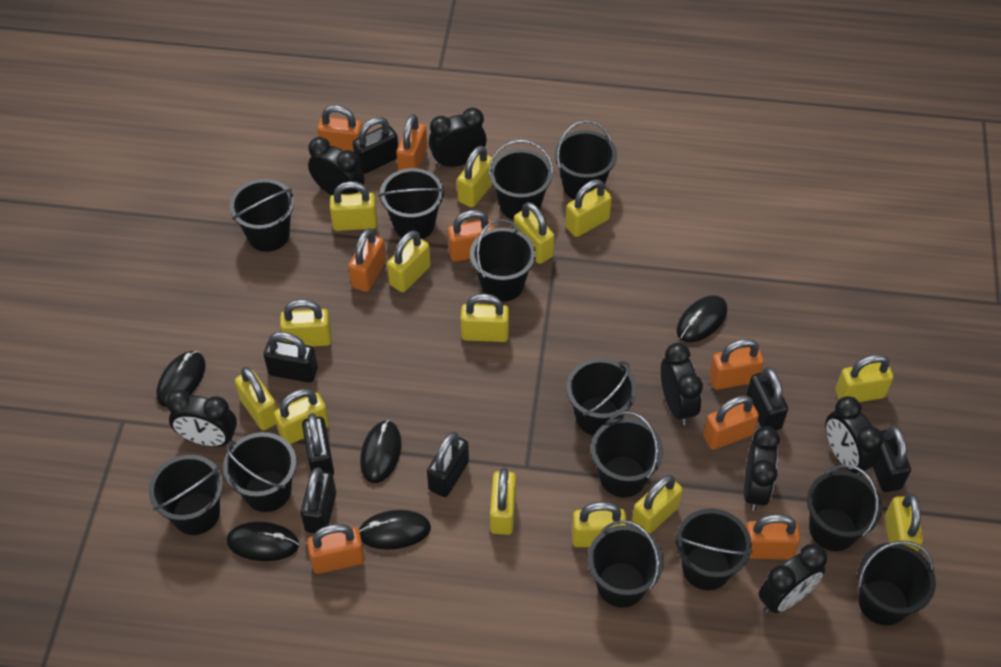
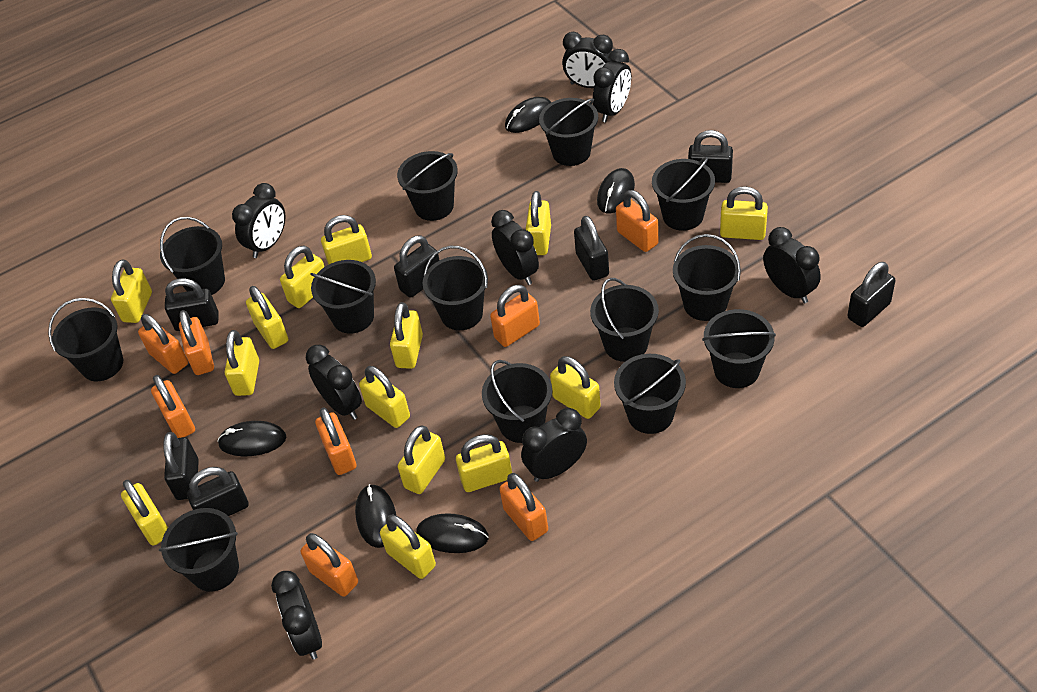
black clock: 7 -> 8

